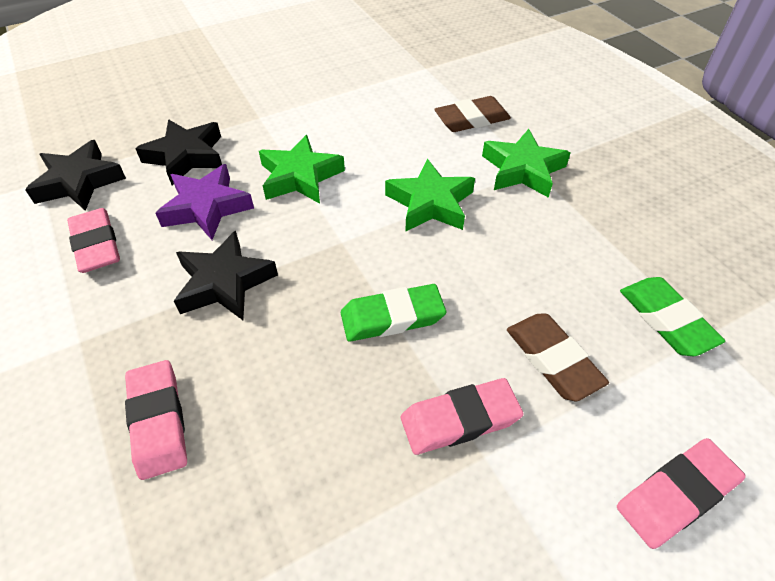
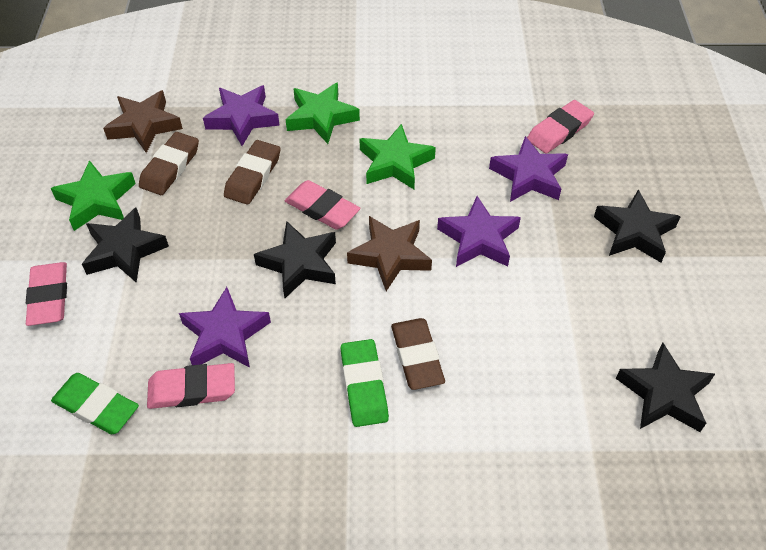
black star: 3 -> 4
brown eraser: 2 -> 3
brown star: 0 -> 2
purple star: 1 -> 4

